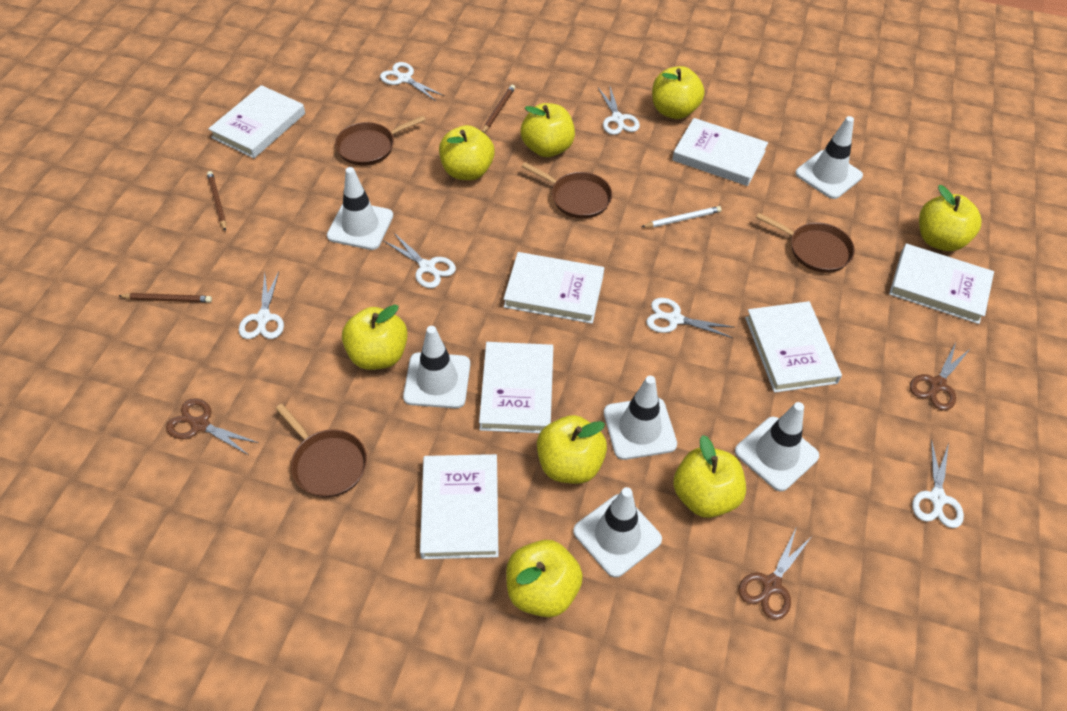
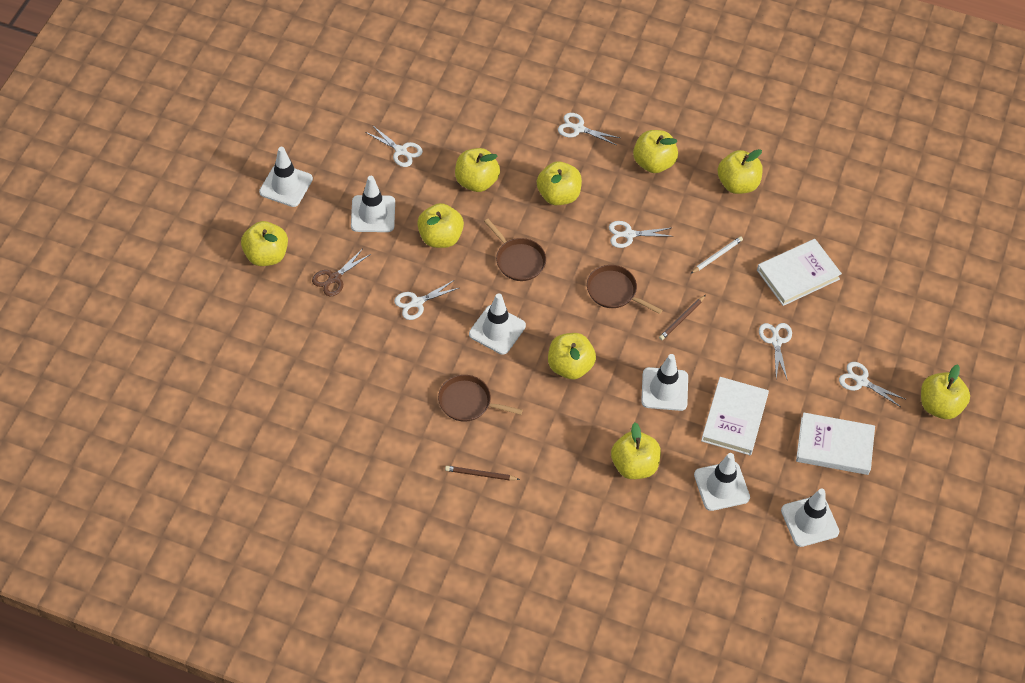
brown pan: 4 -> 3
brown pencil: 3 -> 2
brown scissors: 3 -> 1
white book: 7 -> 3
yellow apple: 8 -> 9

